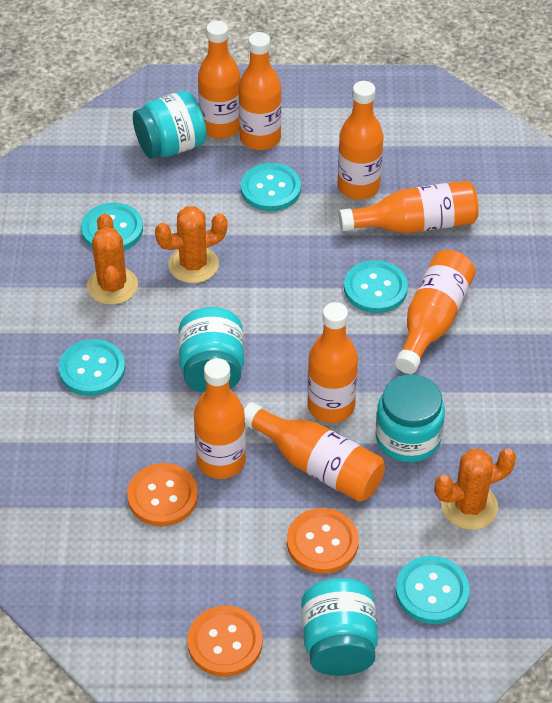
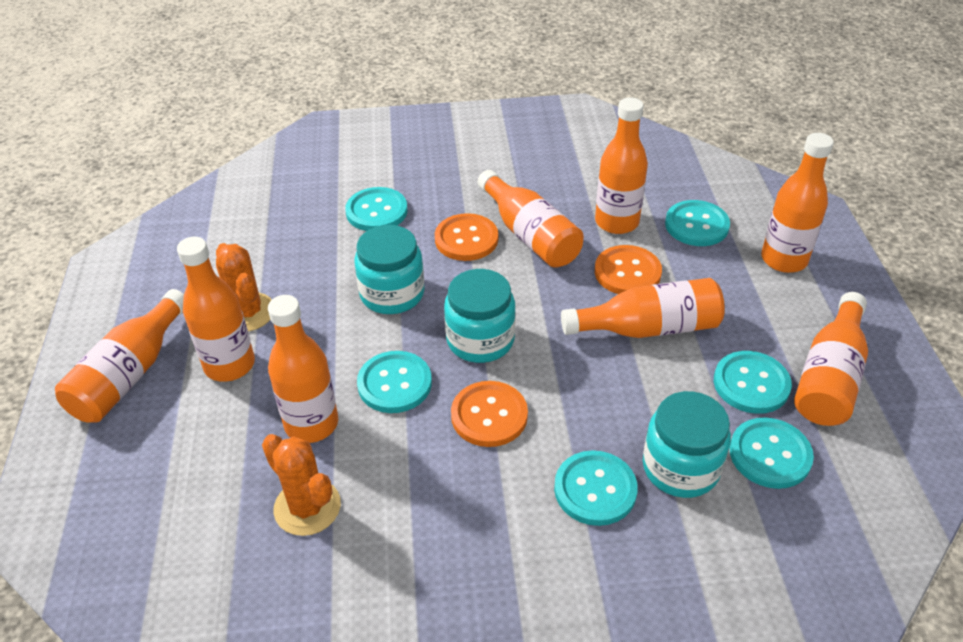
orange cactus: 3 -> 2
turquoise button: 5 -> 6
turquoise jar: 4 -> 3

